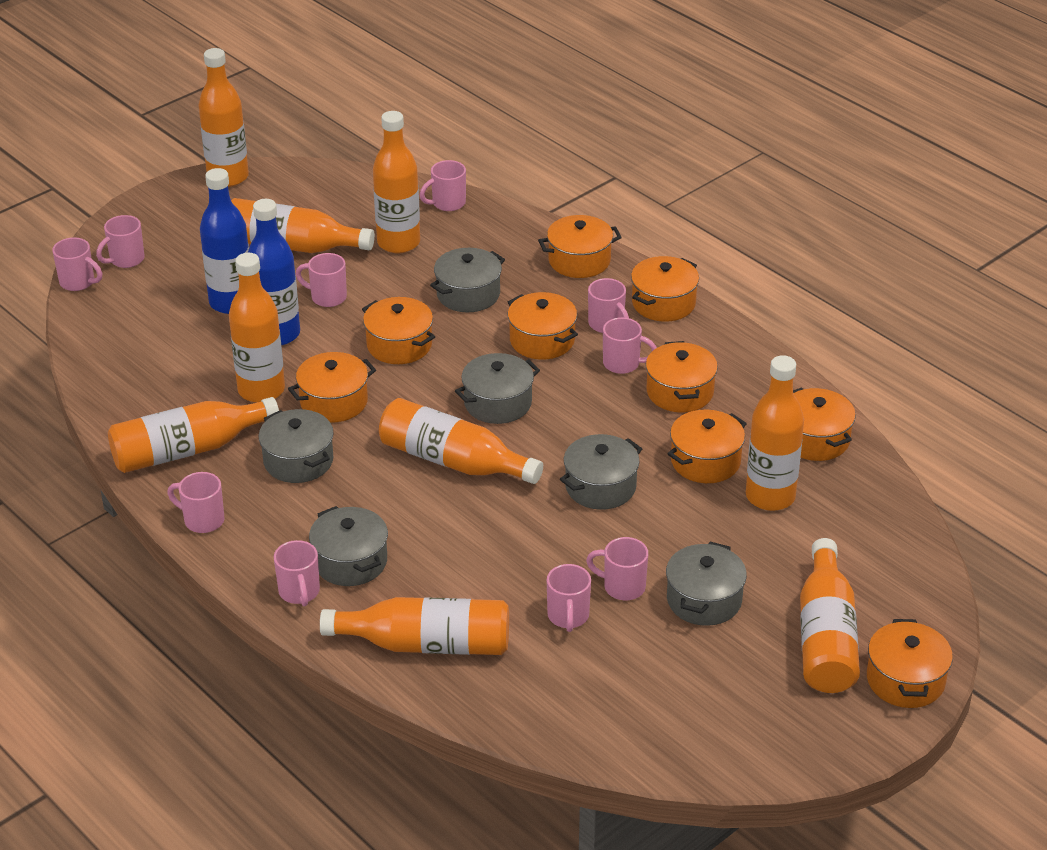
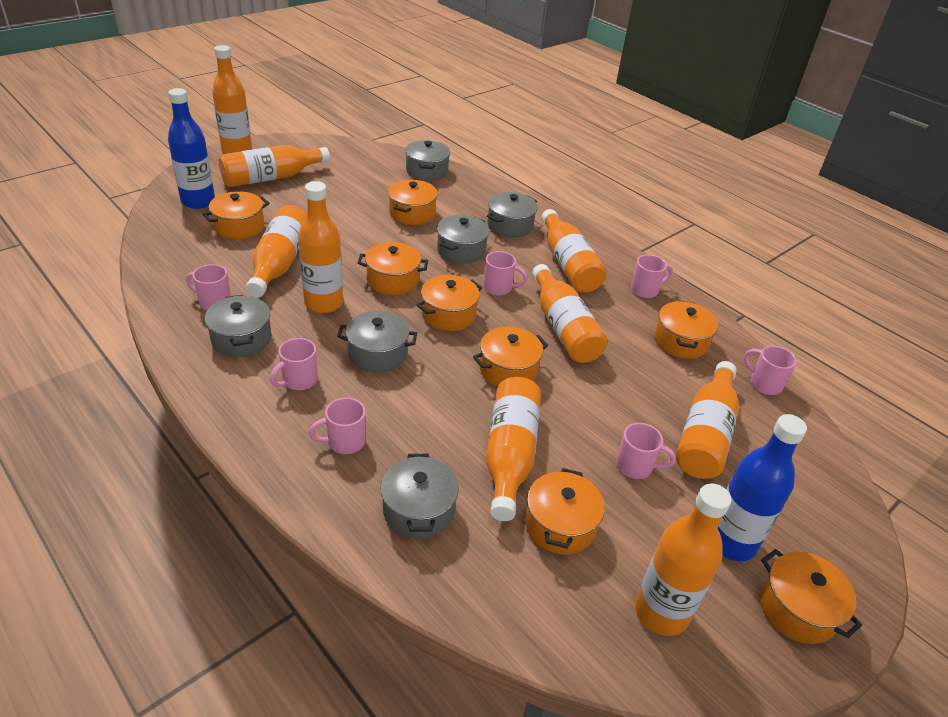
orange pot: 9 -> 8
pink mug: 10 -> 7

